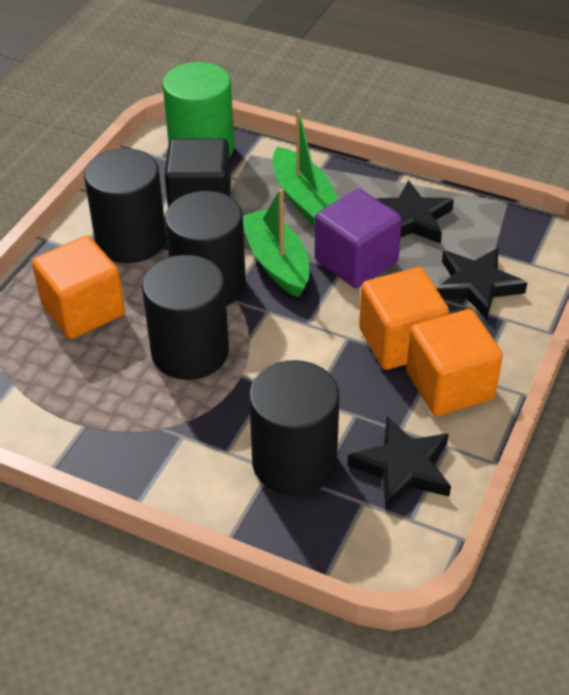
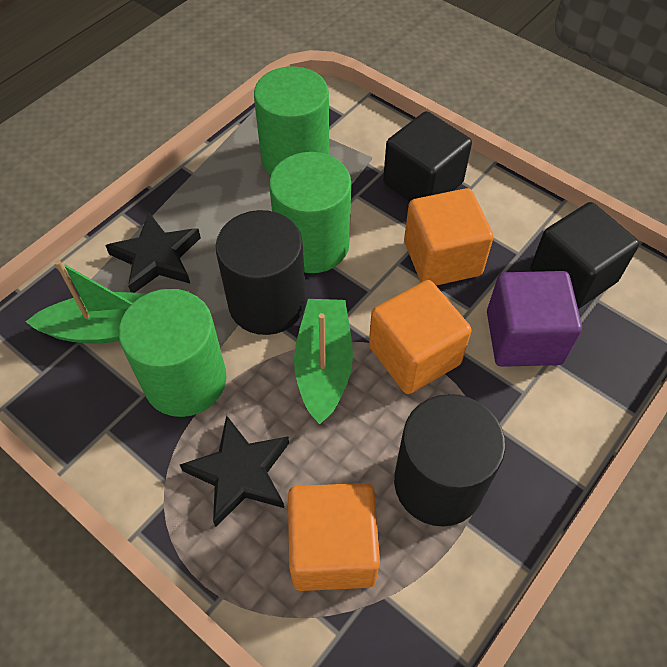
black cube: 1 -> 2
black cylinder: 4 -> 2
black star: 3 -> 2
green cylinder: 1 -> 3

